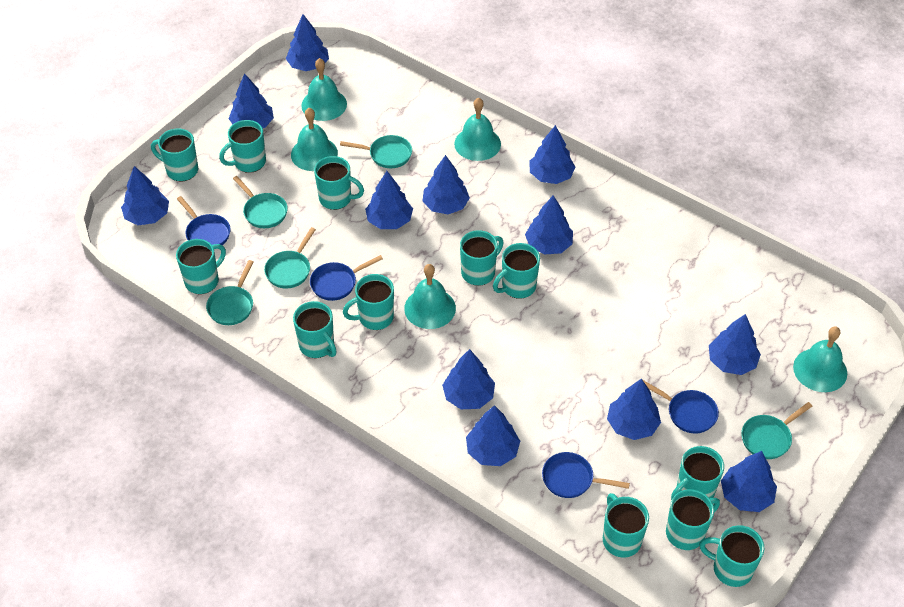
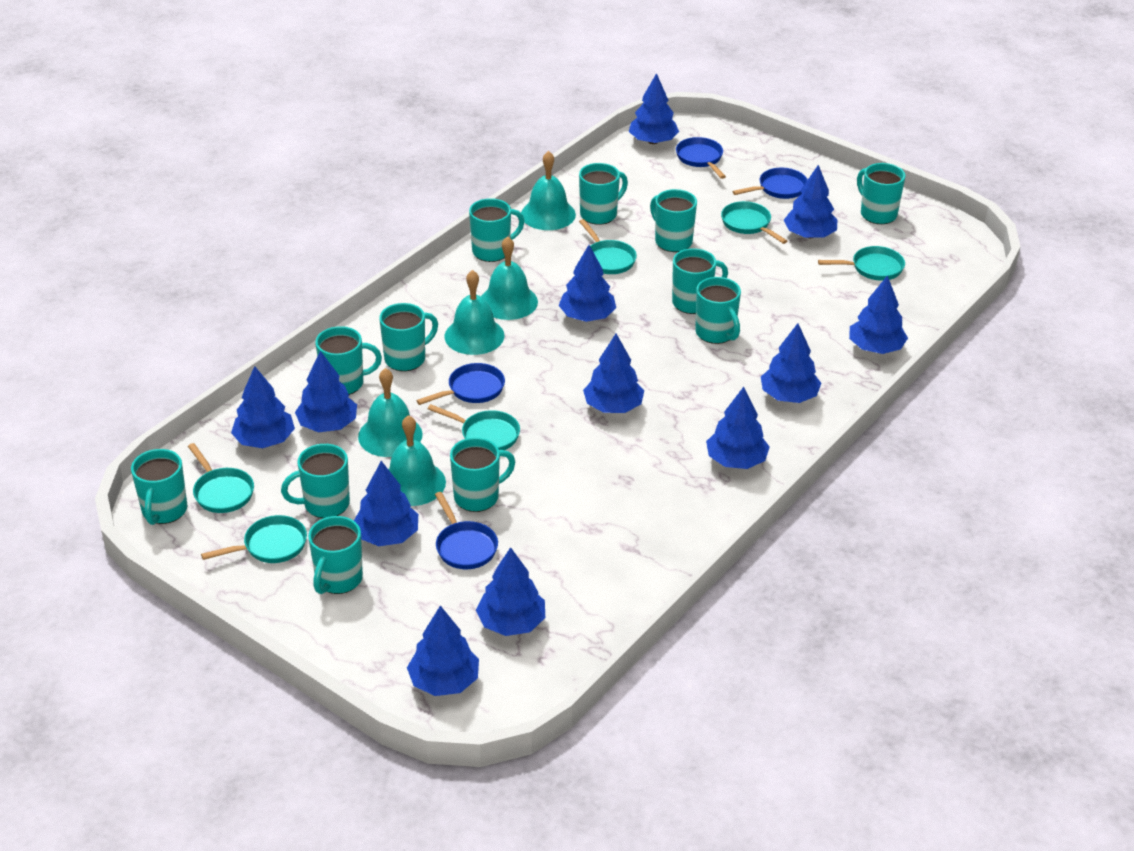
turquoise pan: 5 -> 6

